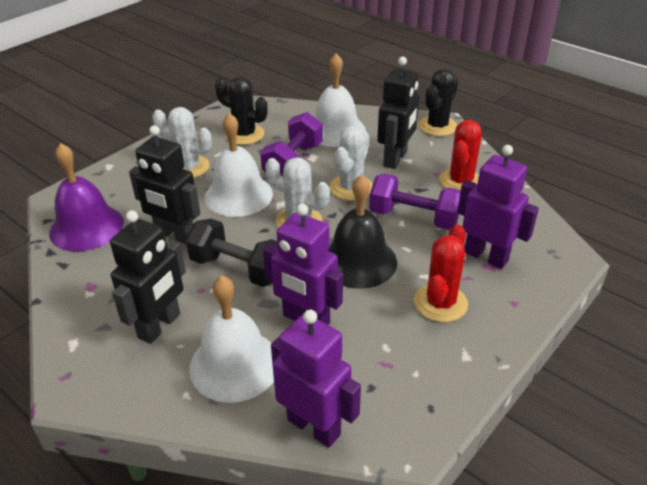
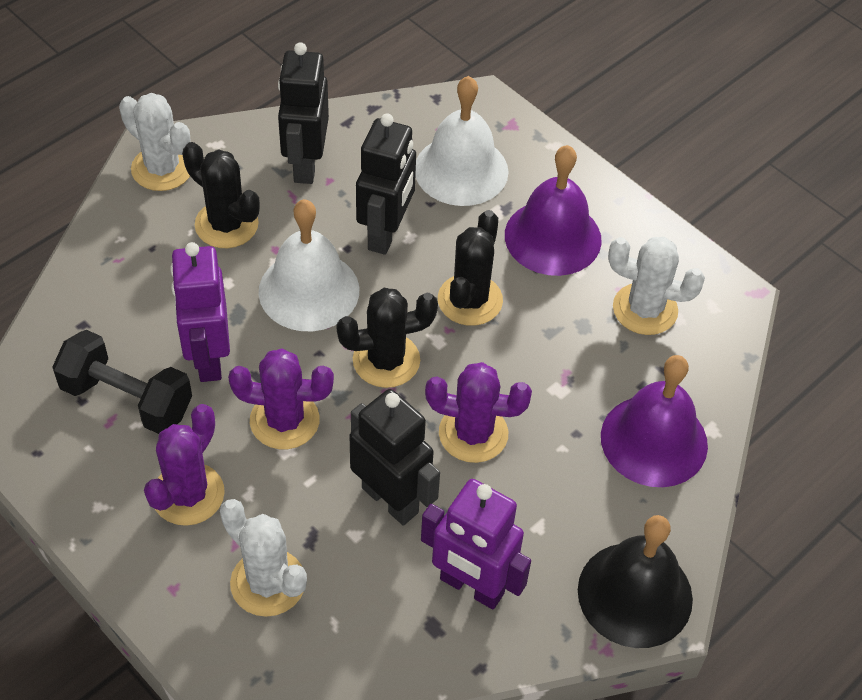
black cactus: 2 -> 3
purple bell: 1 -> 2
purple cactus: 0 -> 3
purple dumbbell: 2 -> 0
purple robot: 3 -> 2
red cactus: 2 -> 0
white bell: 3 -> 2

